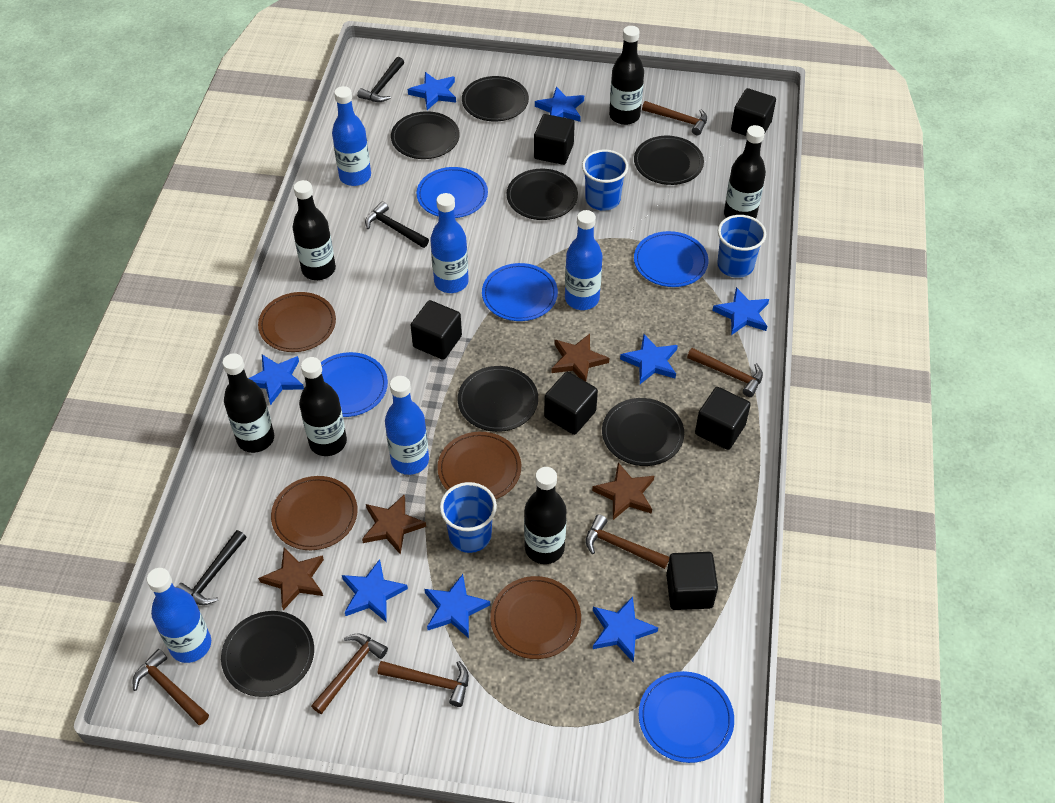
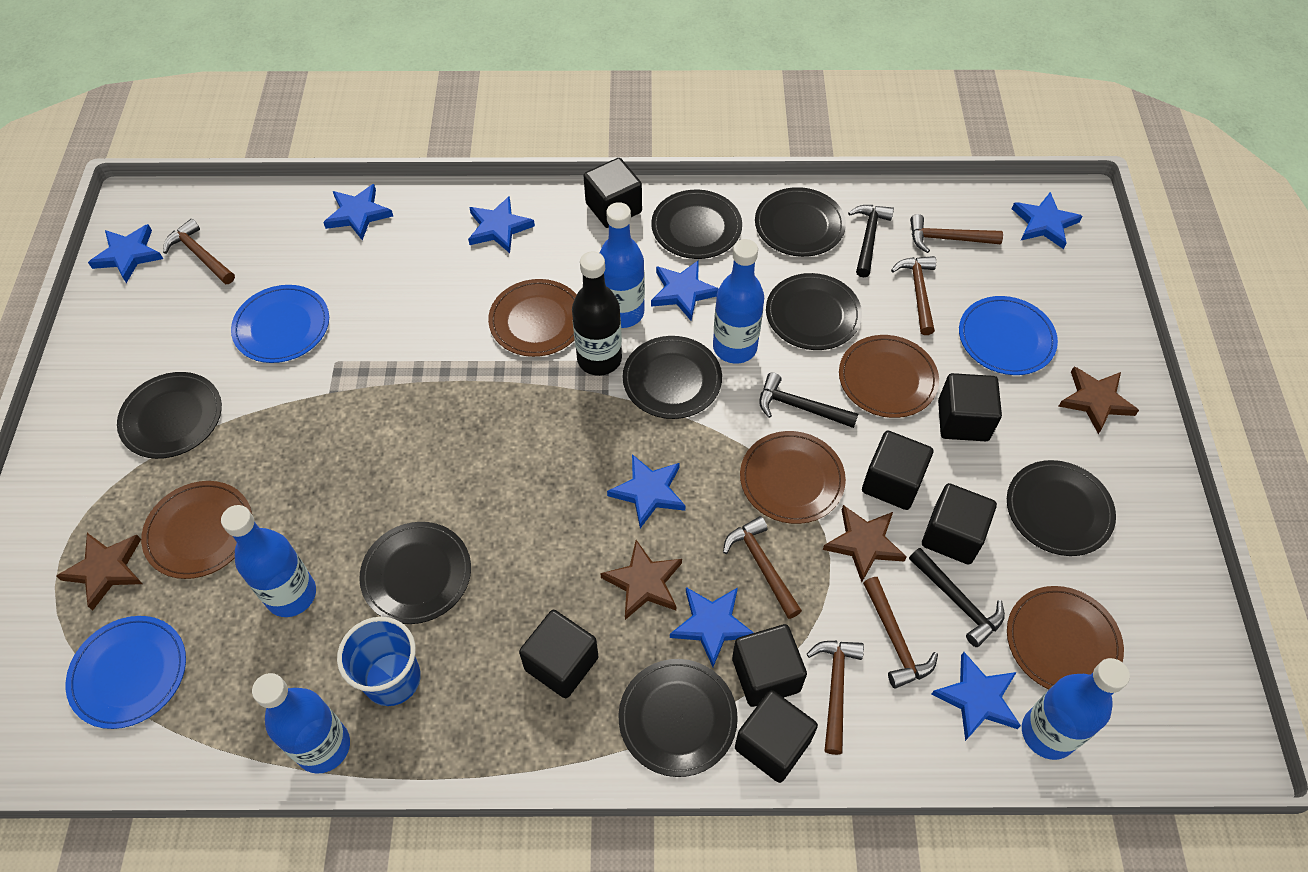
black bottle: 6 -> 1
black cube: 6 -> 7
black plate: 7 -> 8
blue cup: 3 -> 1
blue plate: 5 -> 3
brown plate: 4 -> 5

